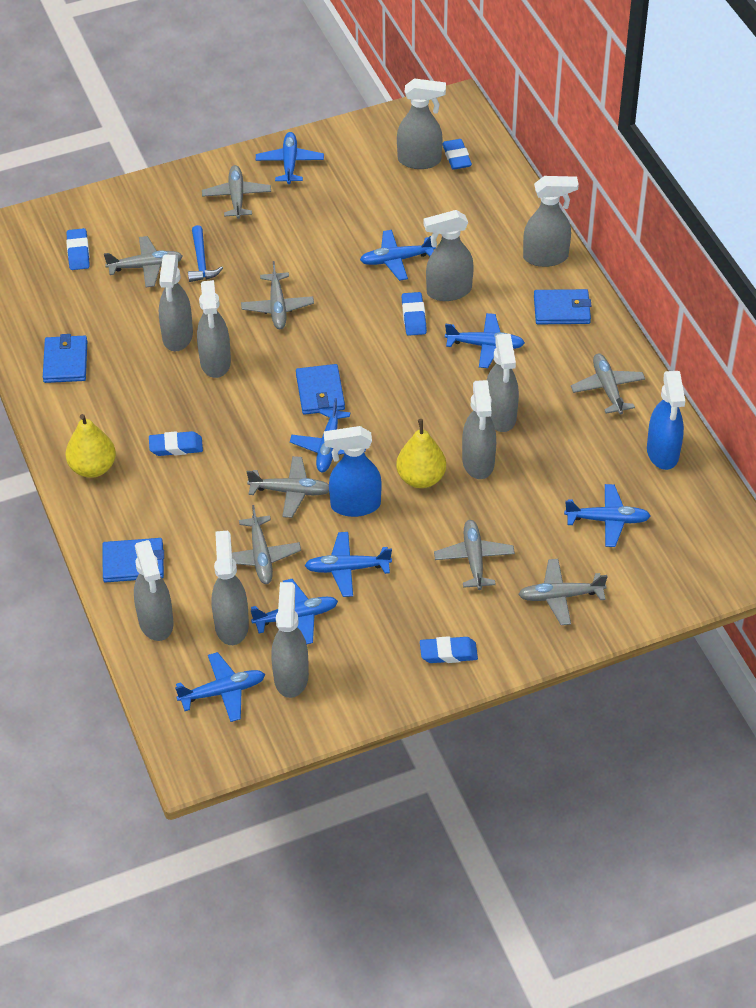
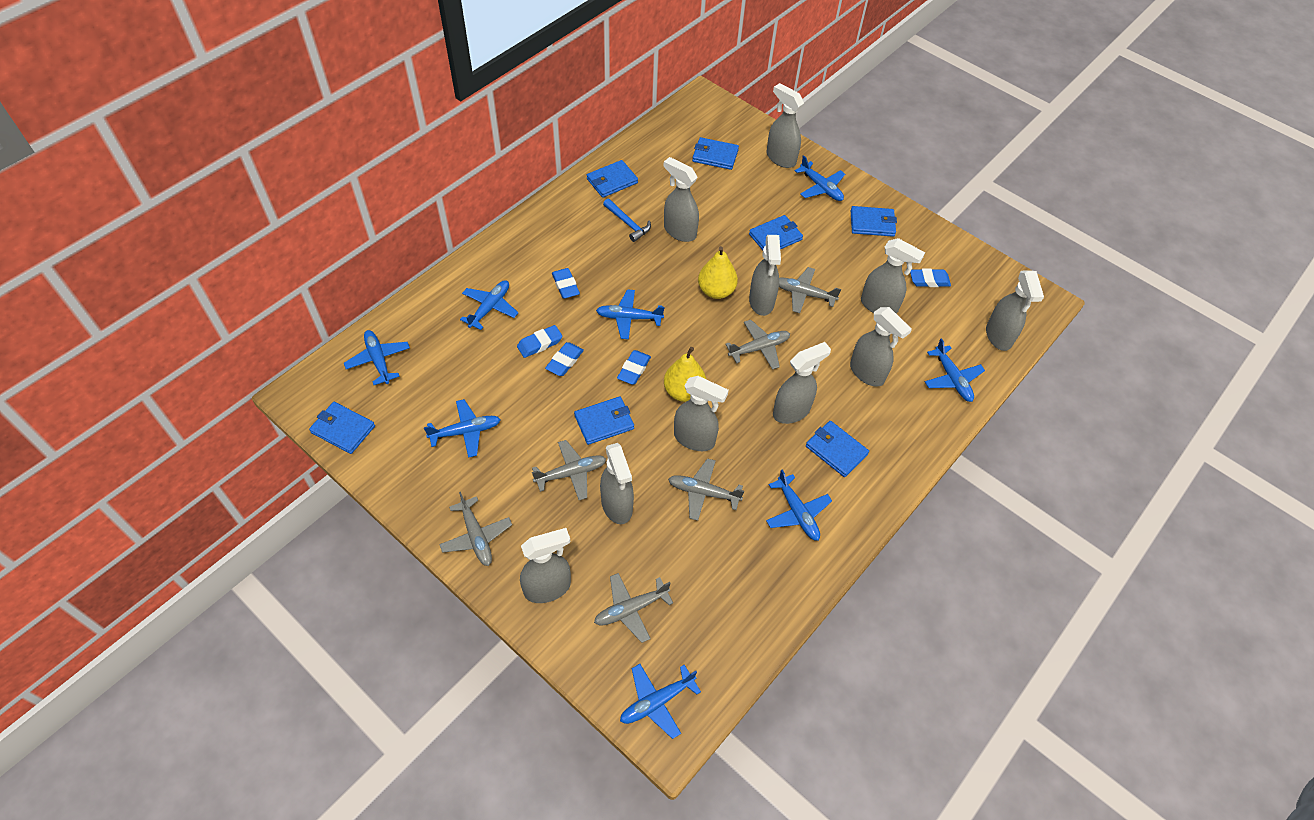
blue spray bottle: 2 -> 0
blue wallet: 4 -> 7
grey plane: 8 -> 6

